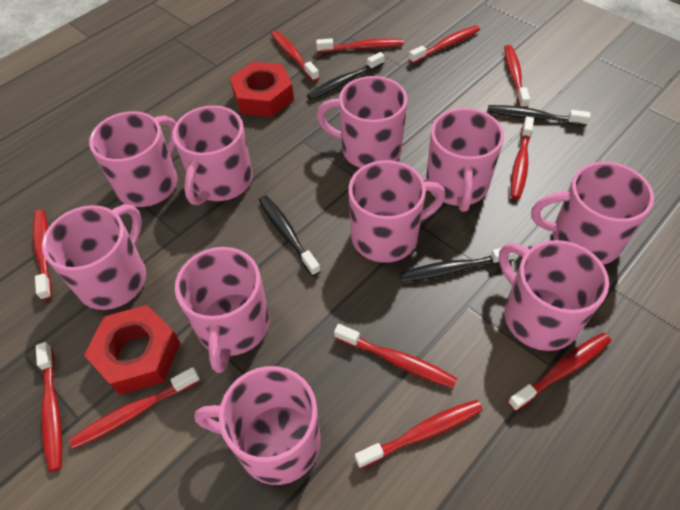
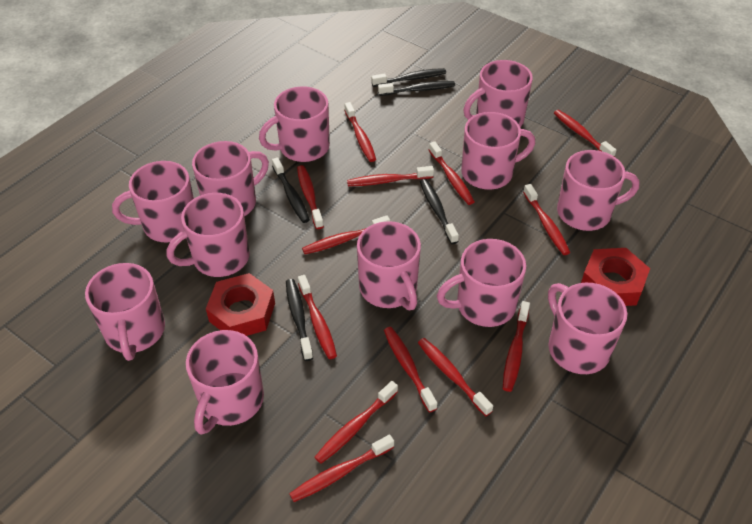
black toothbrush: 4 -> 5
pink mug: 10 -> 12
red toothbrush: 11 -> 13

